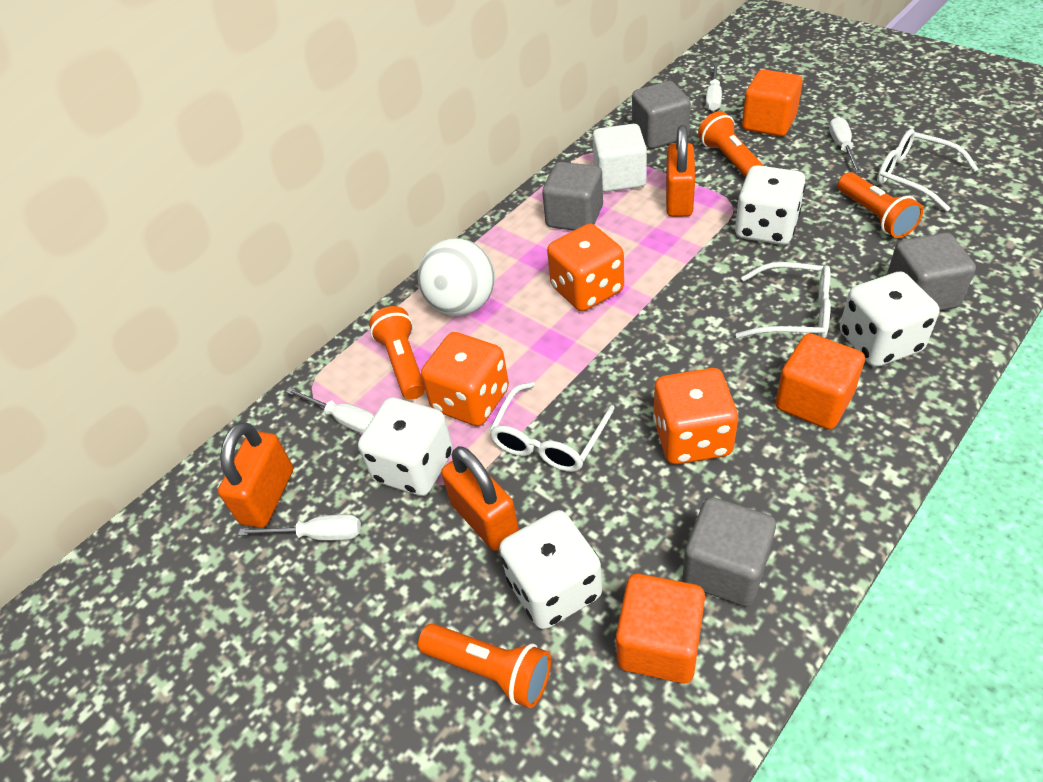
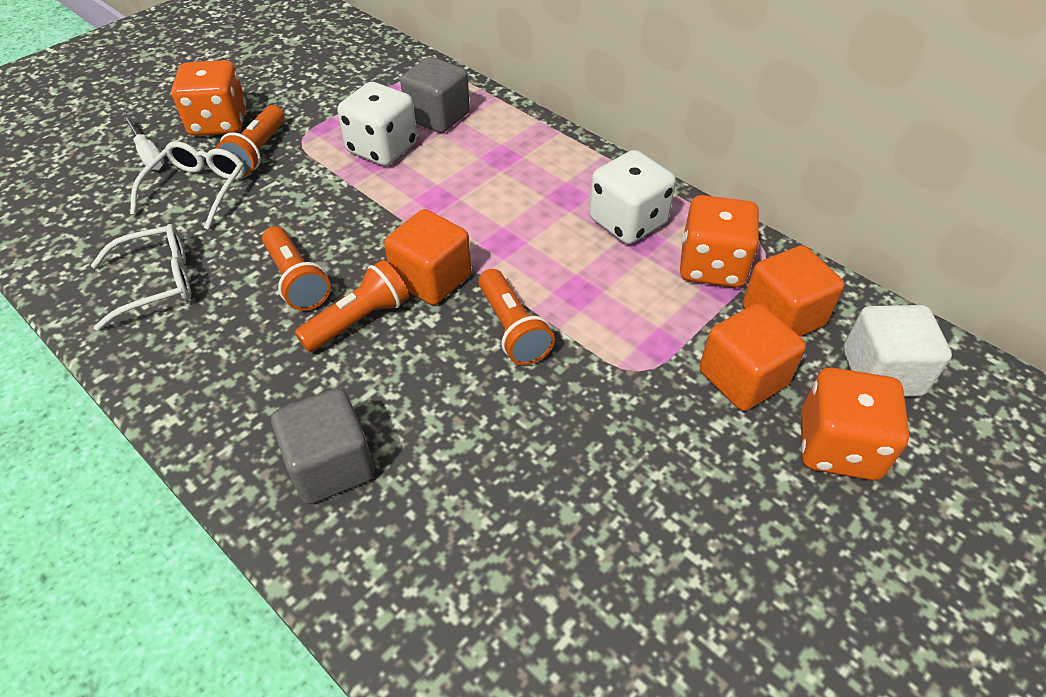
grey cube: 4 -> 2
orange padlock: 3 -> 0
white ball: 1 -> 0
white dice: 4 -> 2
white glasses: 3 -> 2
white screwdriver: 4 -> 1

